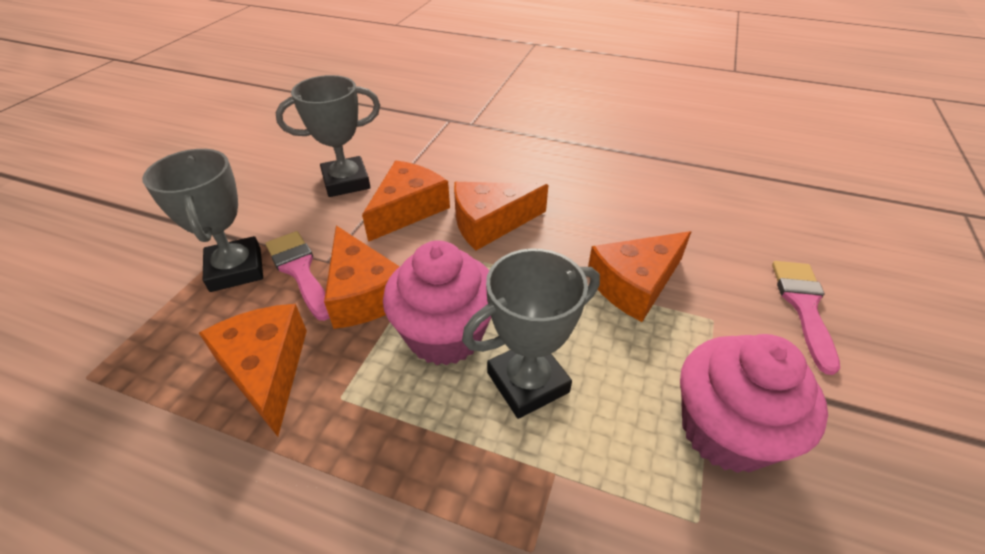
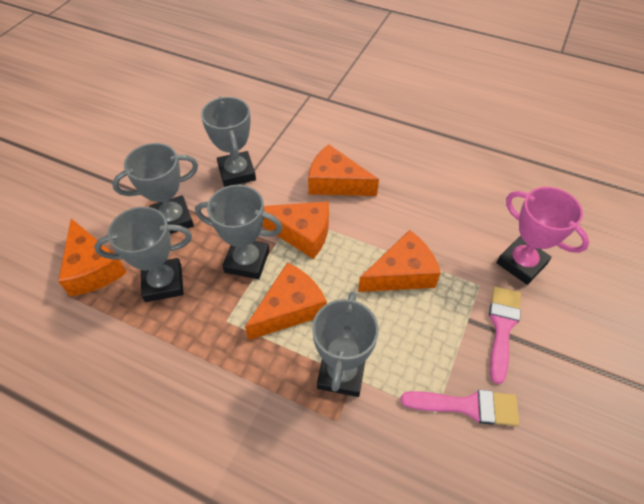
grey trophy: 3 -> 5
pink cupcake: 2 -> 0
pink trophy: 0 -> 1

